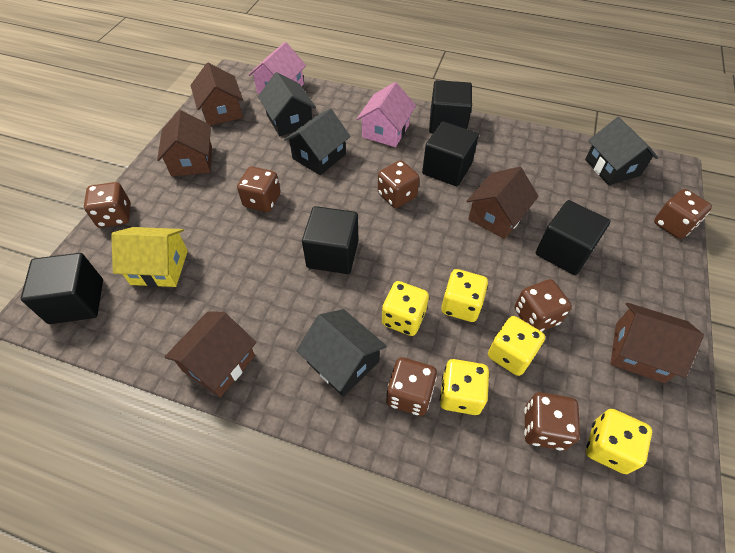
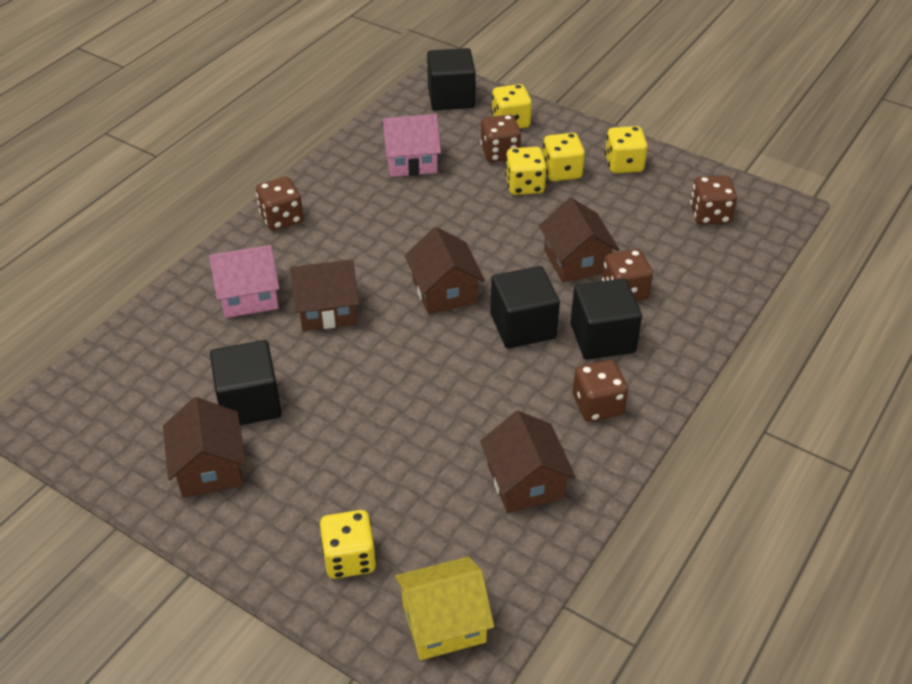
black cube: 5 -> 4
black house: 4 -> 0
brown dice: 7 -> 5

